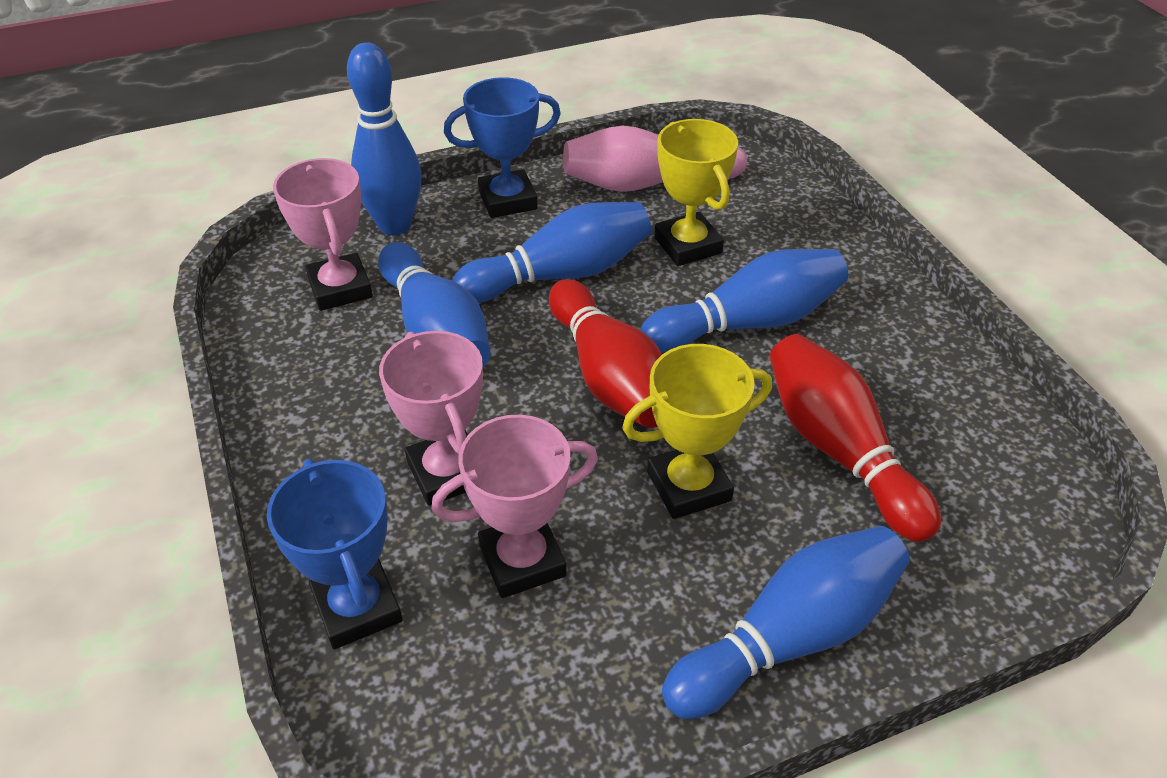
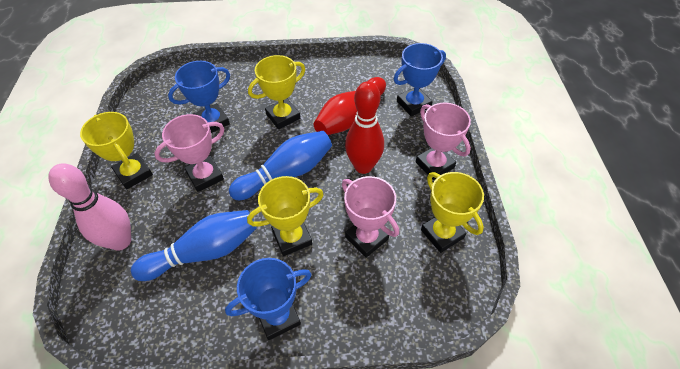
blue bowling pin: 5 -> 2
blue trophy: 2 -> 3
yellow trophy: 2 -> 4

